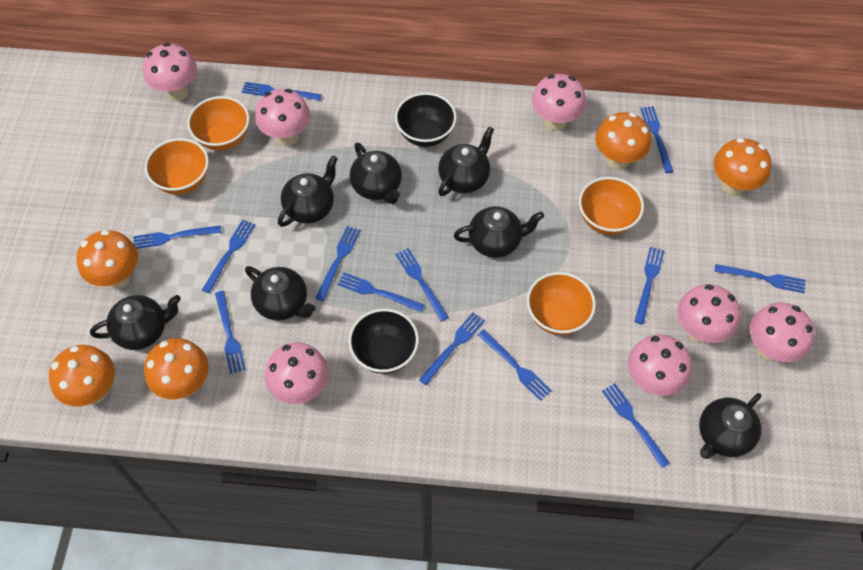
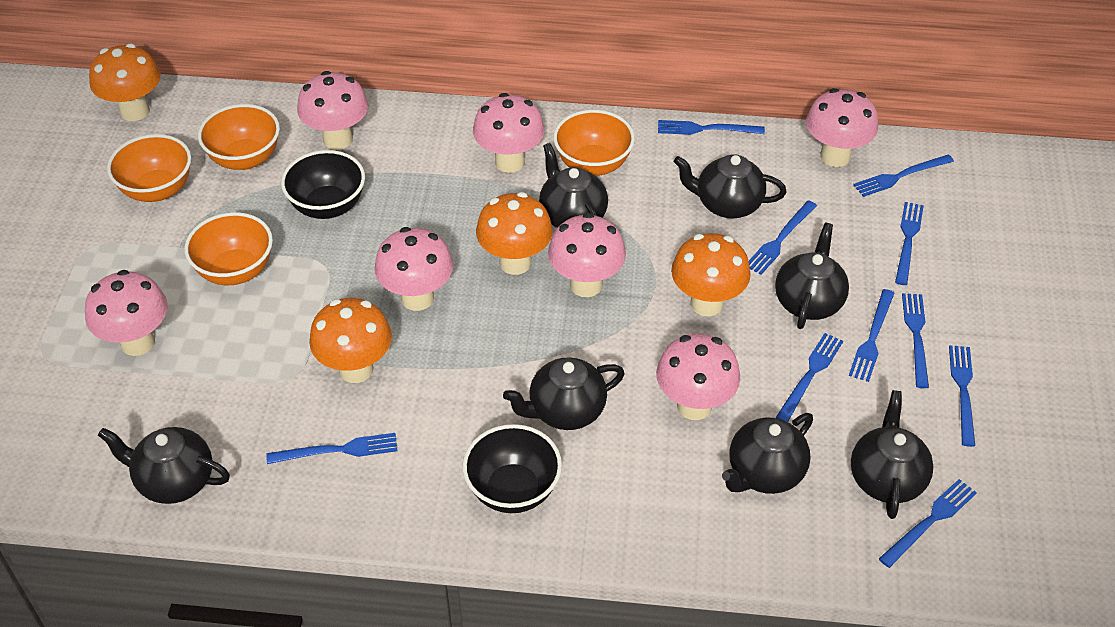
blue fork: 13 -> 10
orange mushroom: 5 -> 4

